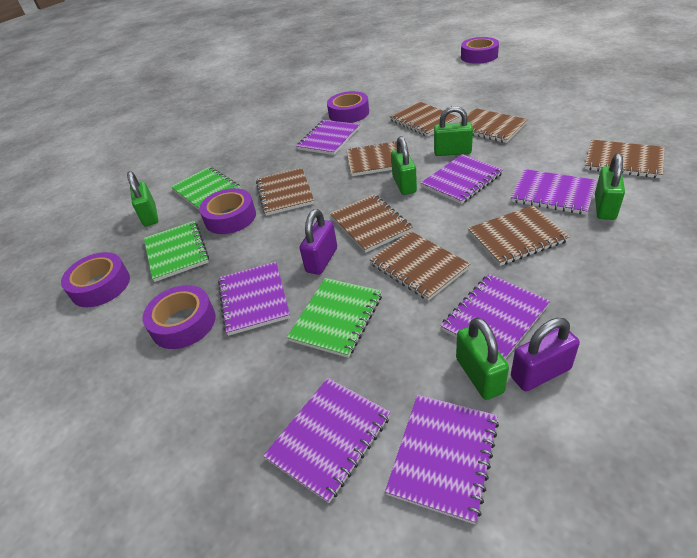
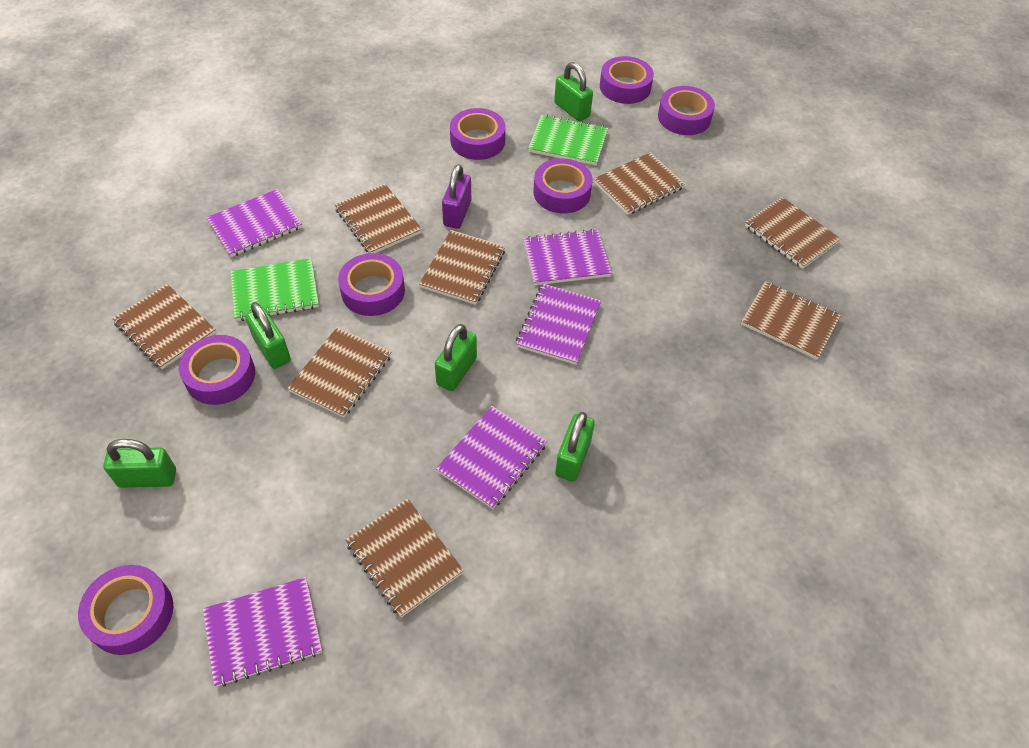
green notebook: 3 -> 2
purple notebook: 7 -> 5
purple padlock: 2 -> 1
purple tape: 5 -> 7

